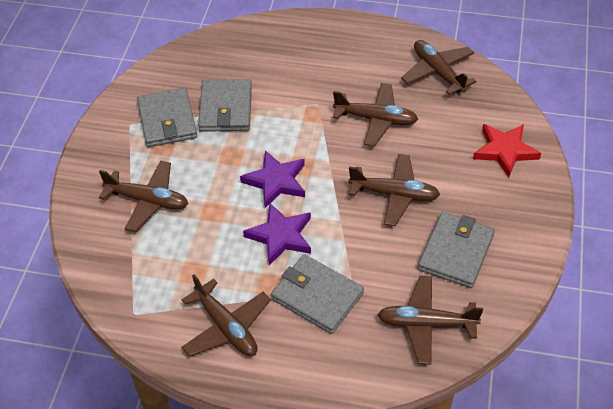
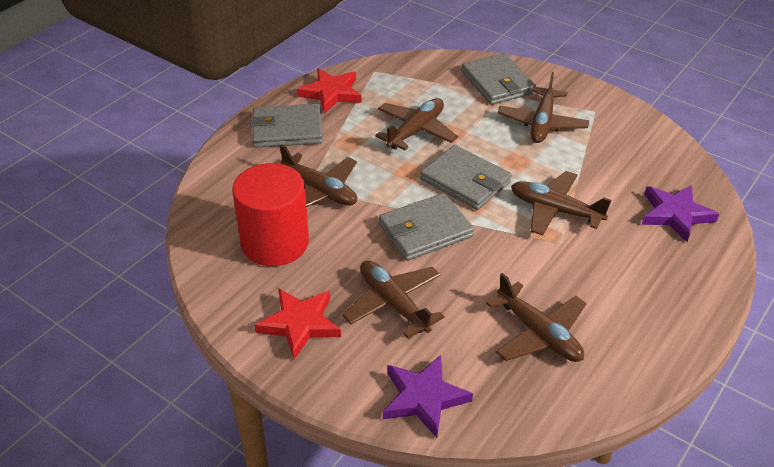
red cylinder: 0 -> 1
red star: 1 -> 2

